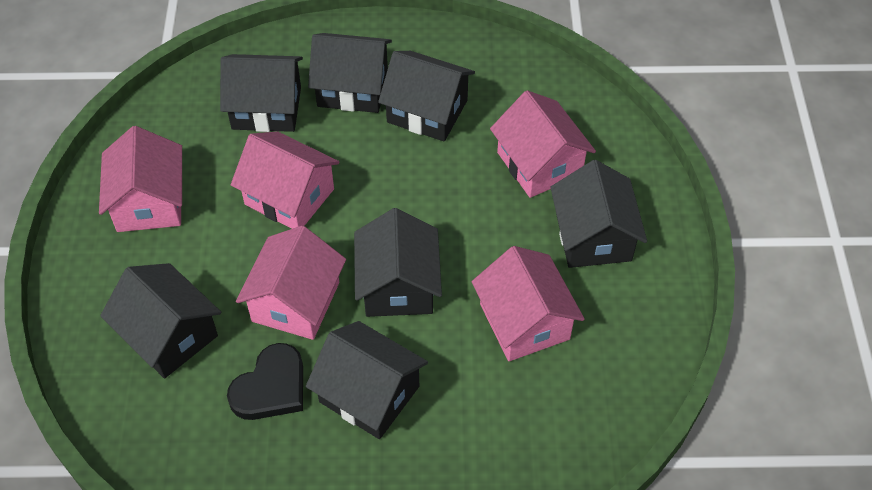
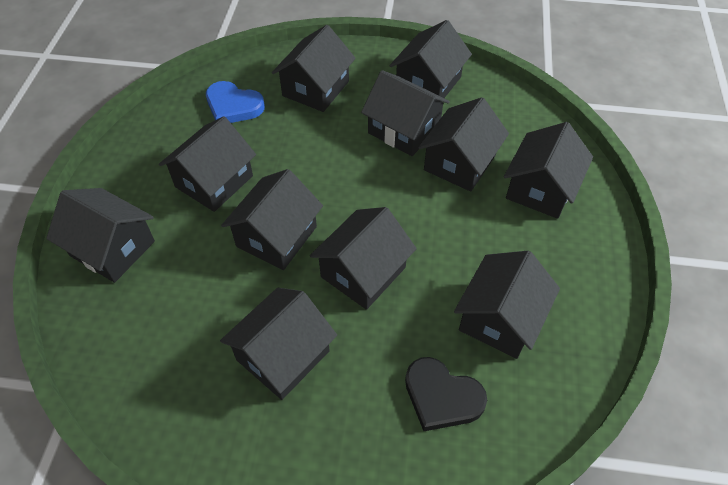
black house: 7 -> 11
blue heart: 0 -> 1
pink house: 5 -> 0

